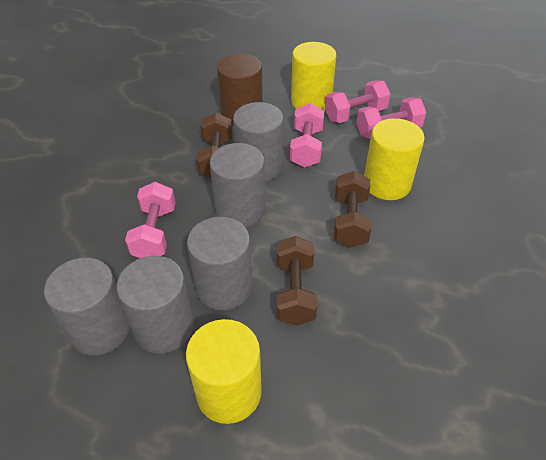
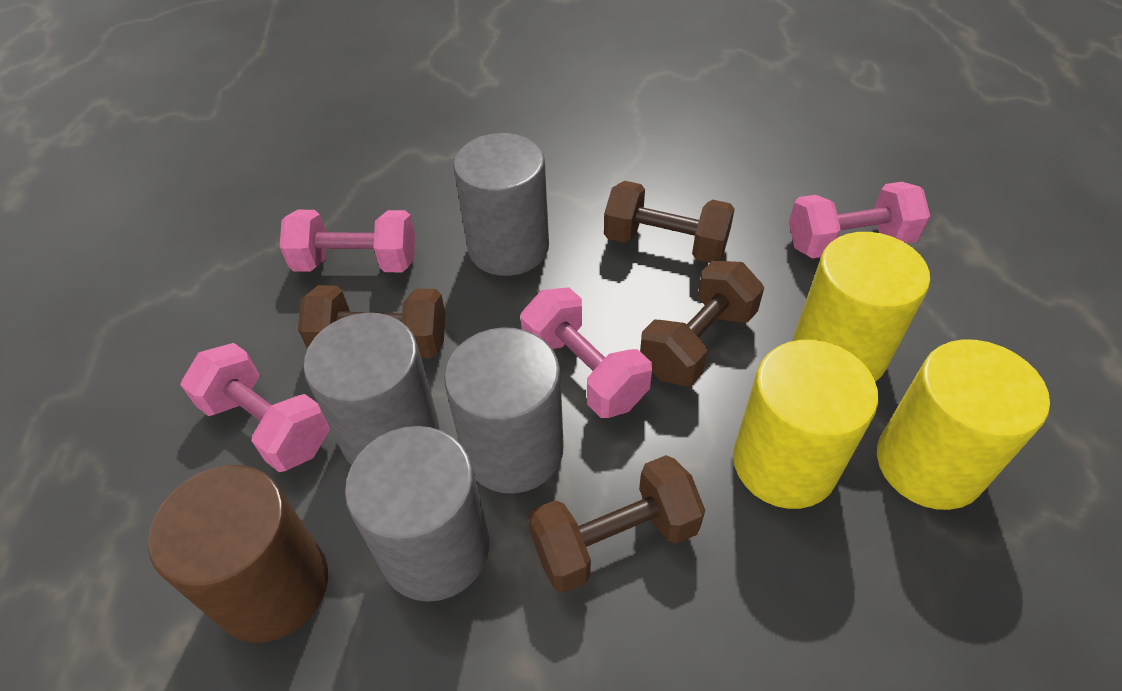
brown dumbbell: 3 -> 4
grey cylinder: 5 -> 4

